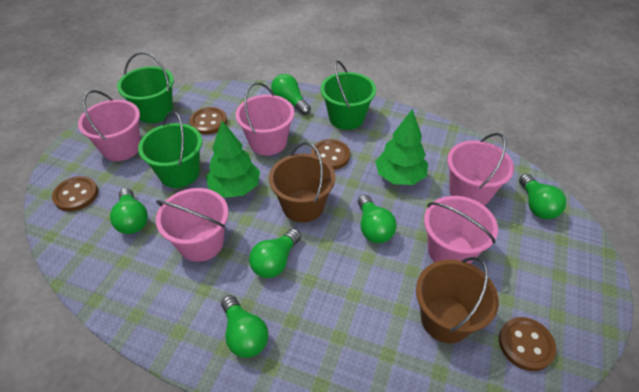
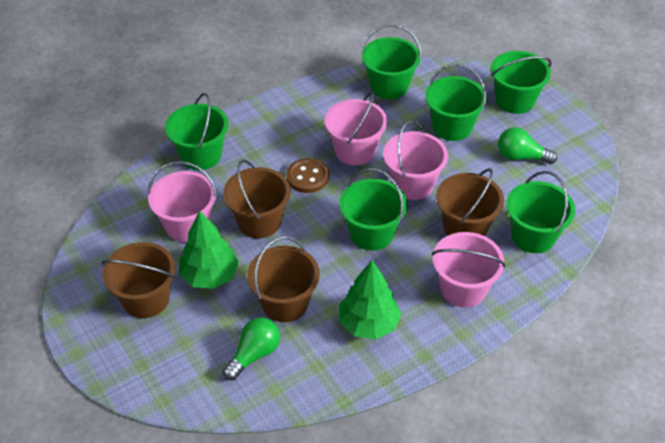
brown bucket: 2 -> 4
brown button: 4 -> 1
green bucket: 3 -> 6
green light bulb: 6 -> 2
pink bucket: 5 -> 4

